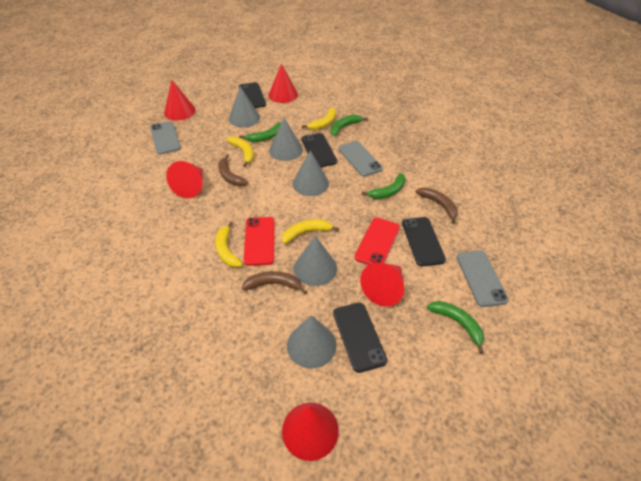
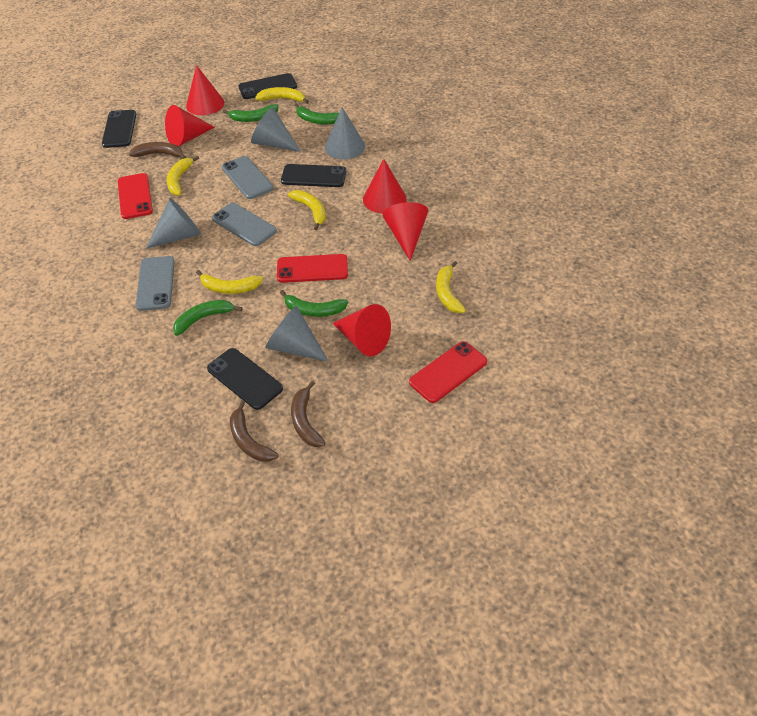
grey cone: 5 -> 4
red phone: 2 -> 3
yellow banana: 4 -> 5

